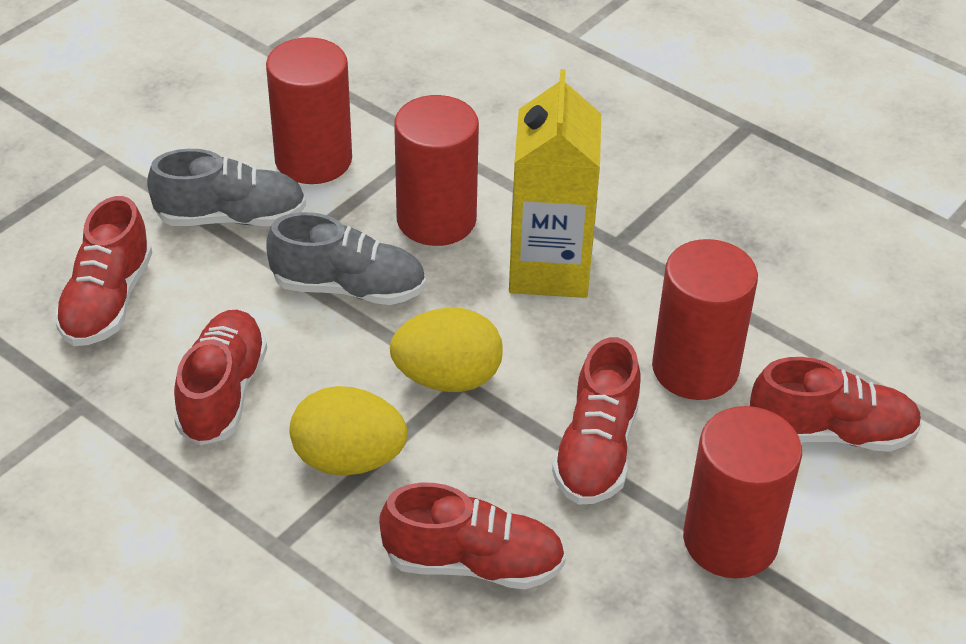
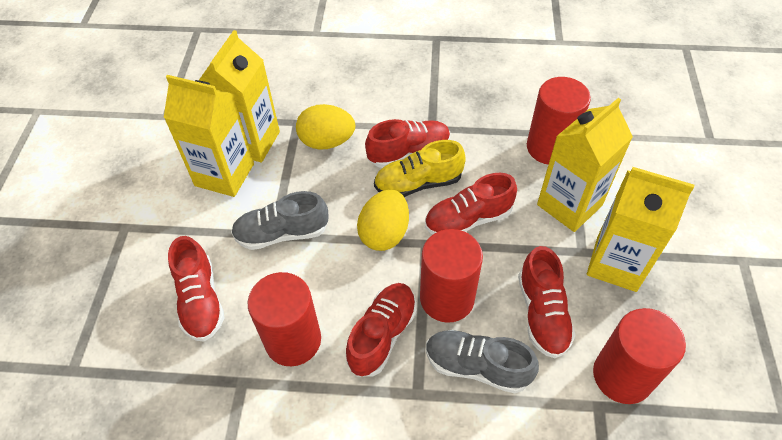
yellow carton: 1 -> 4
yellow shoe: 0 -> 1

